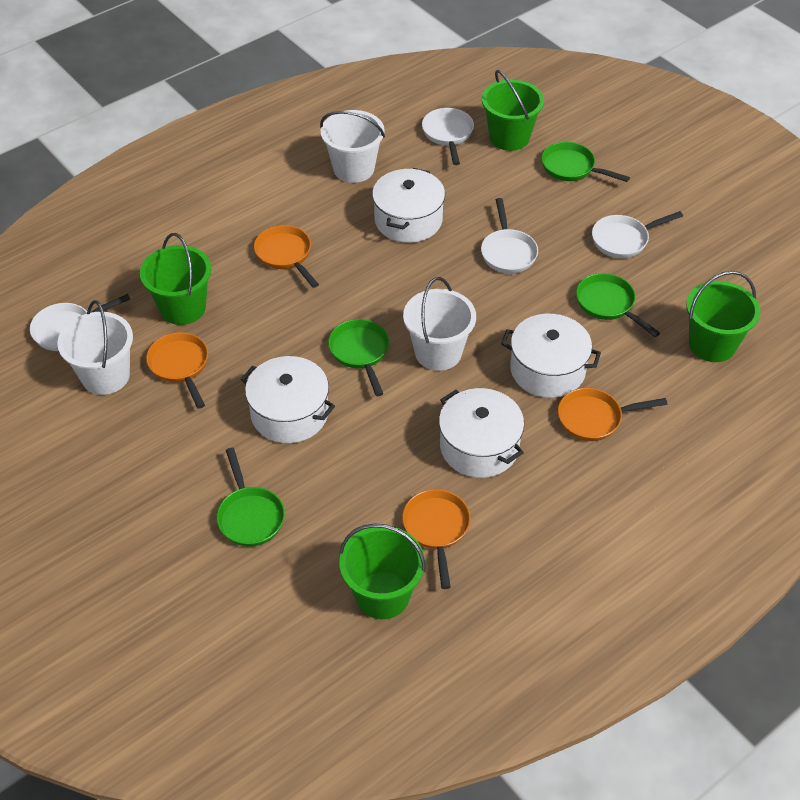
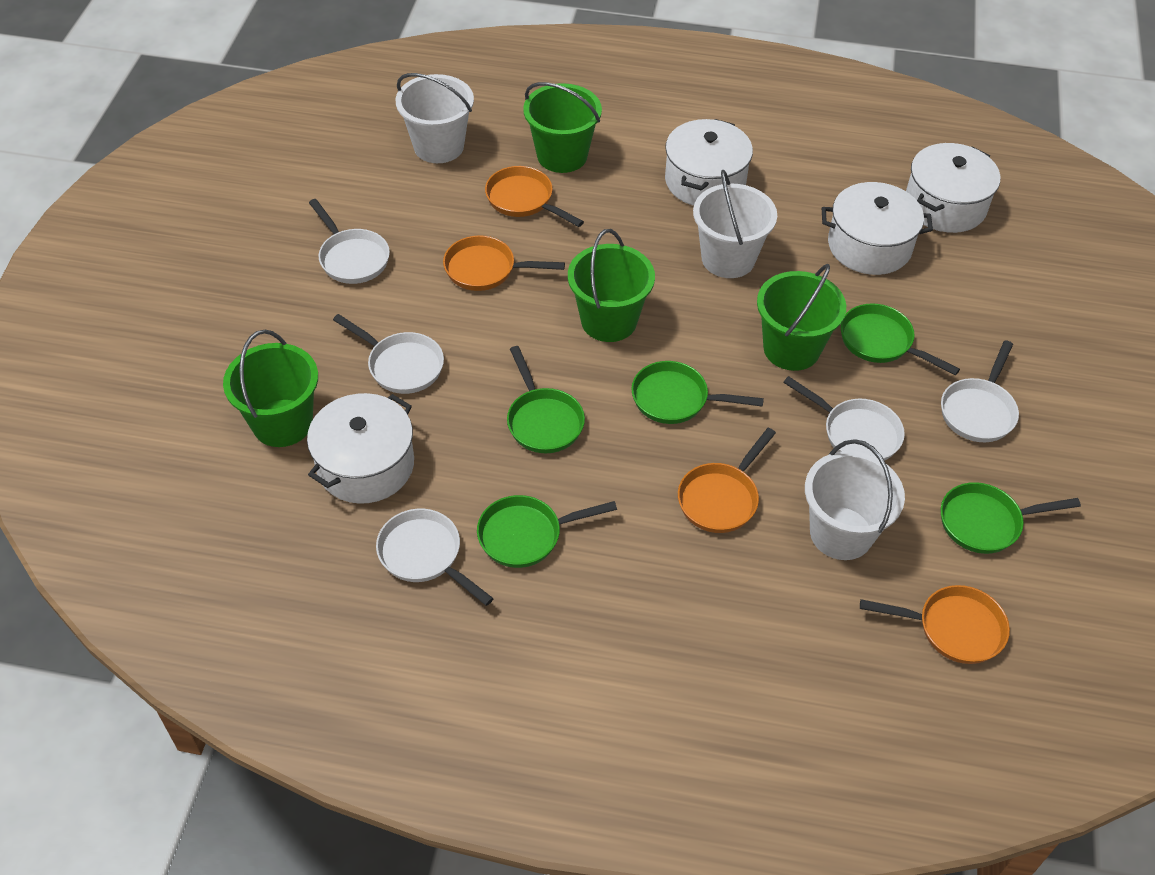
green pan: 4 -> 5
white pan: 4 -> 5

